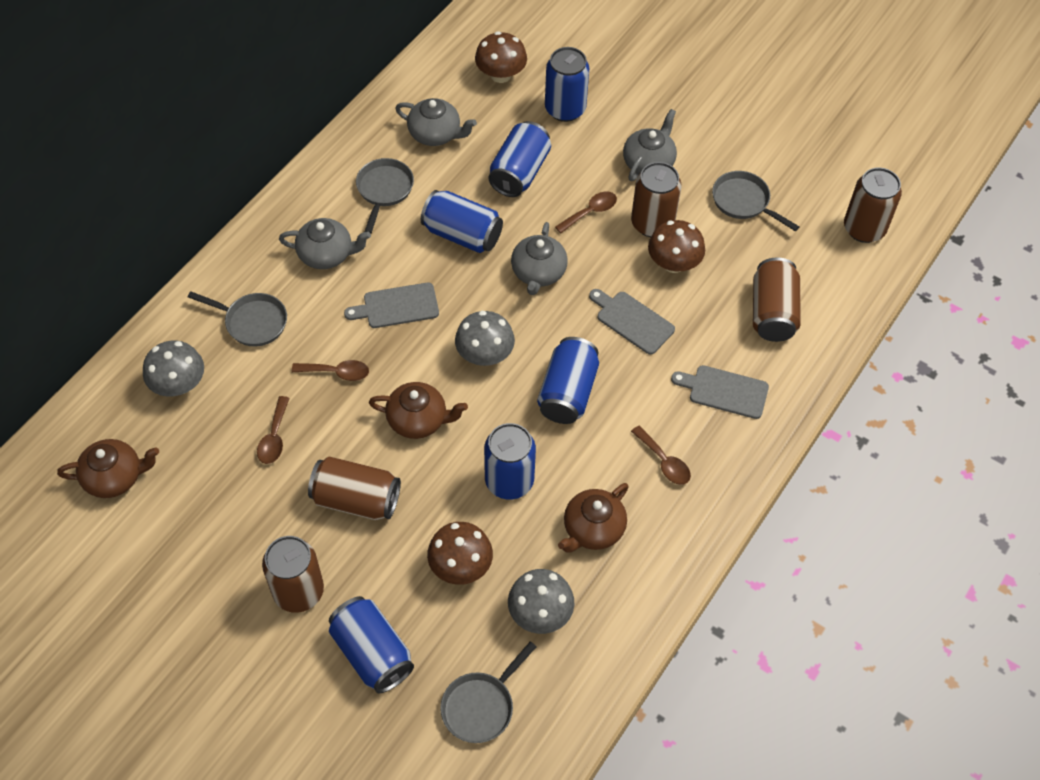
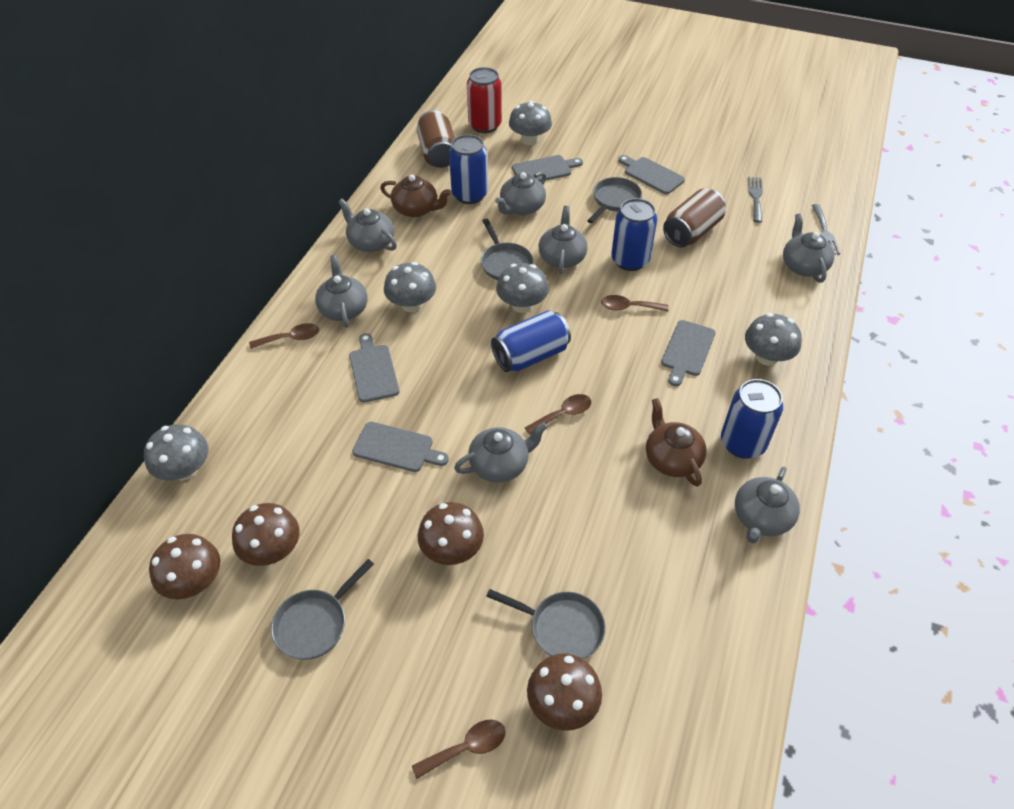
blue can: 6 -> 4
brown can: 5 -> 2
brown mushroom: 3 -> 4
brown teapot: 3 -> 2
grey cutting board: 3 -> 5
grey fork: 0 -> 2
grey mushroom: 3 -> 5
grey teapot: 4 -> 7
red can: 0 -> 1

